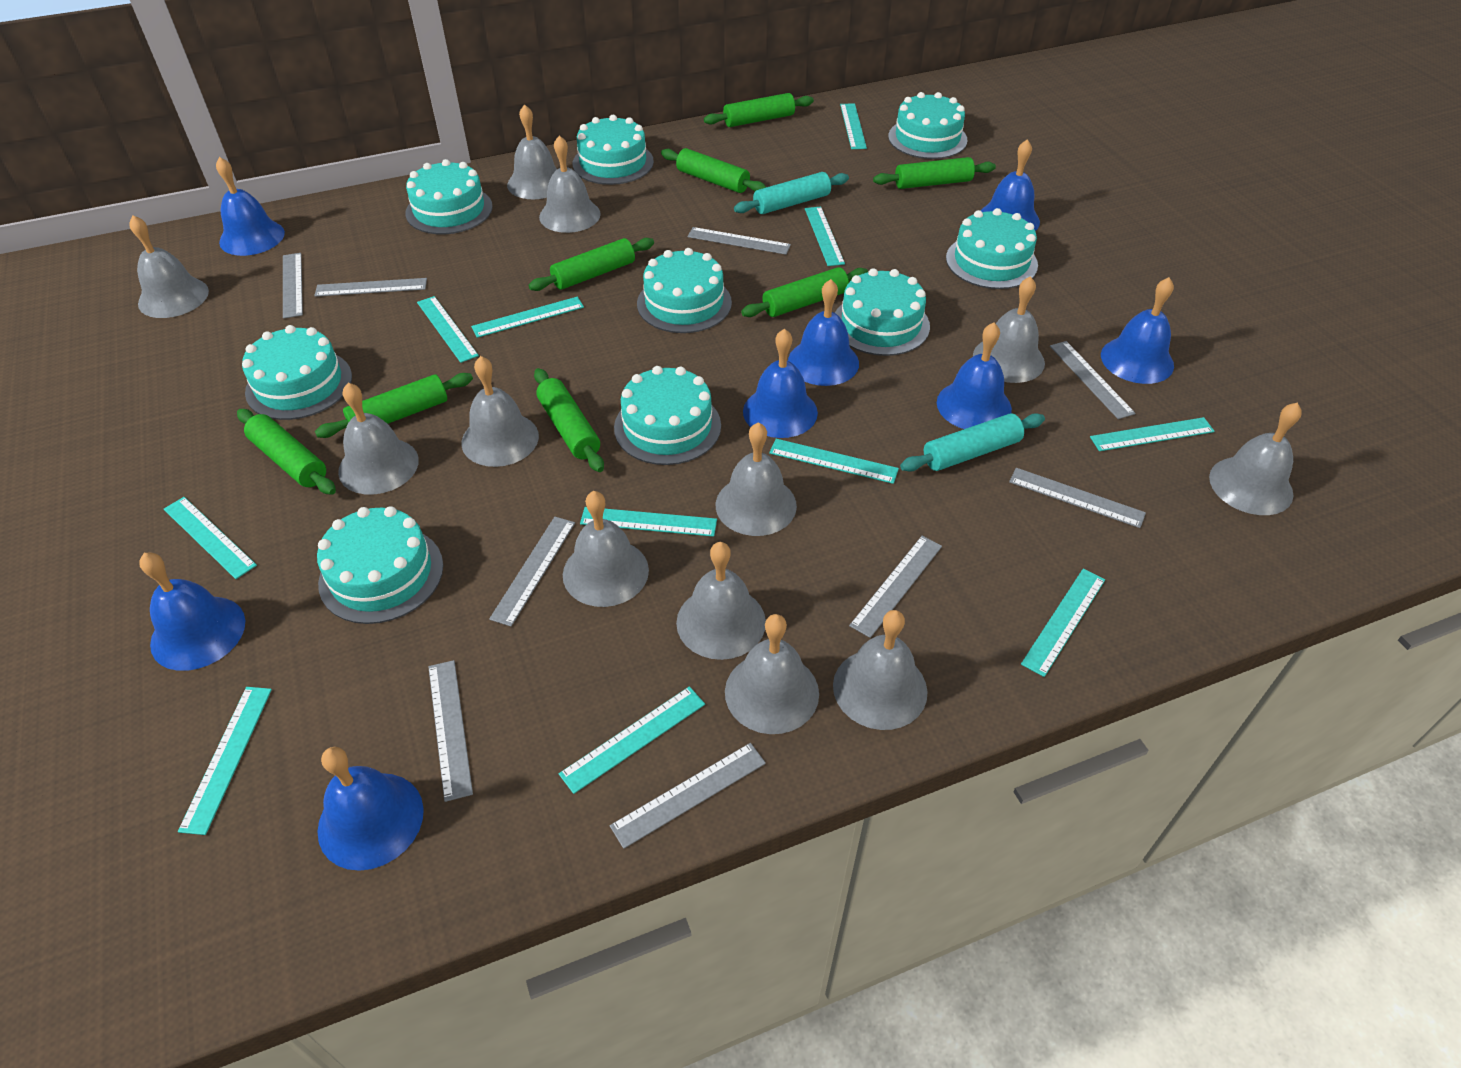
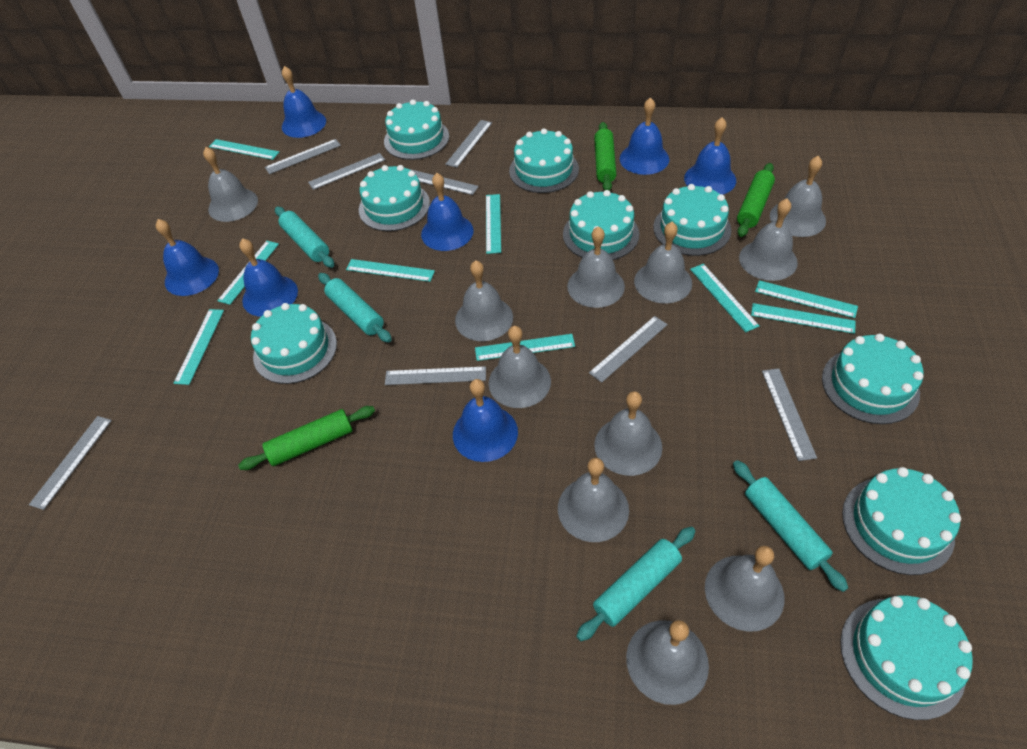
blue bell: 8 -> 7
green rolling pin: 8 -> 3
grey bell: 12 -> 11
grey ruler: 9 -> 8
turquoise rolling pin: 2 -> 4
turquoise ruler: 11 -> 9

